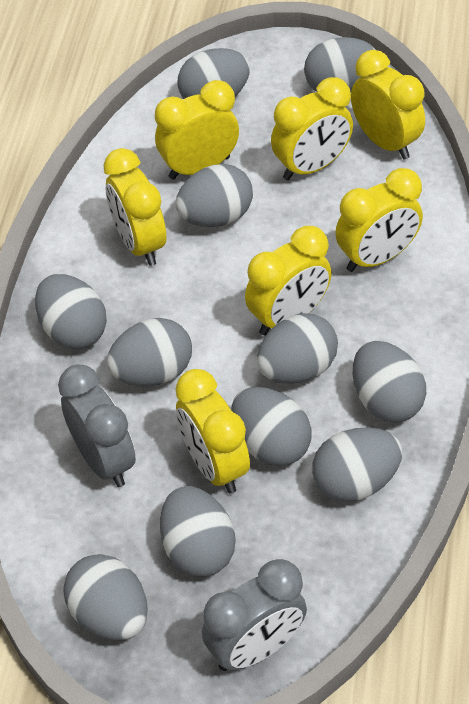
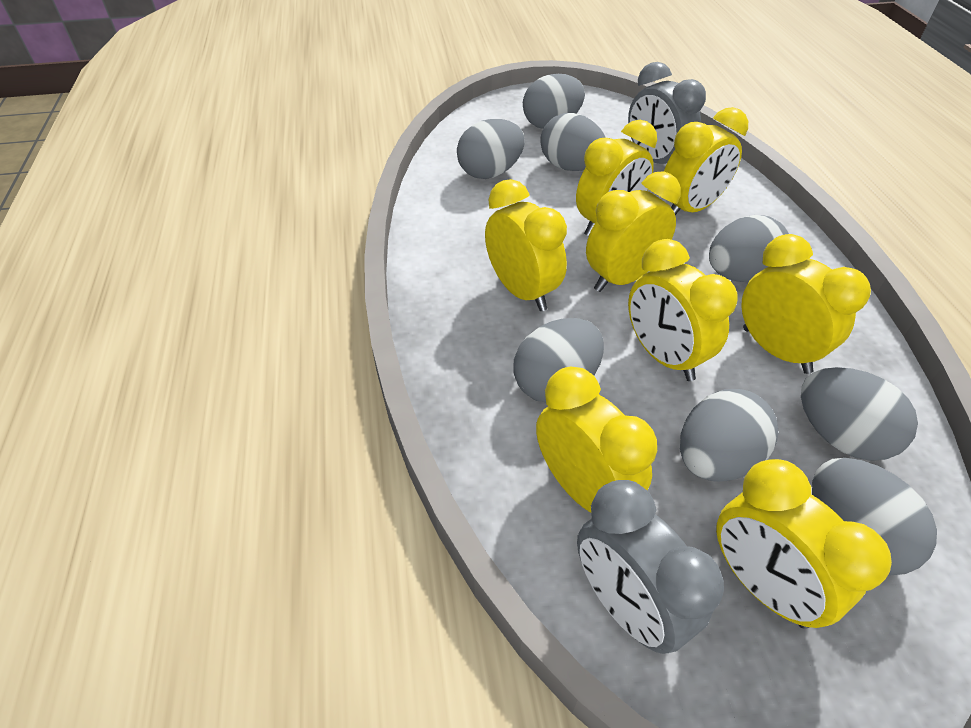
grey egg: 11 -> 8
yellow clock: 7 -> 8

